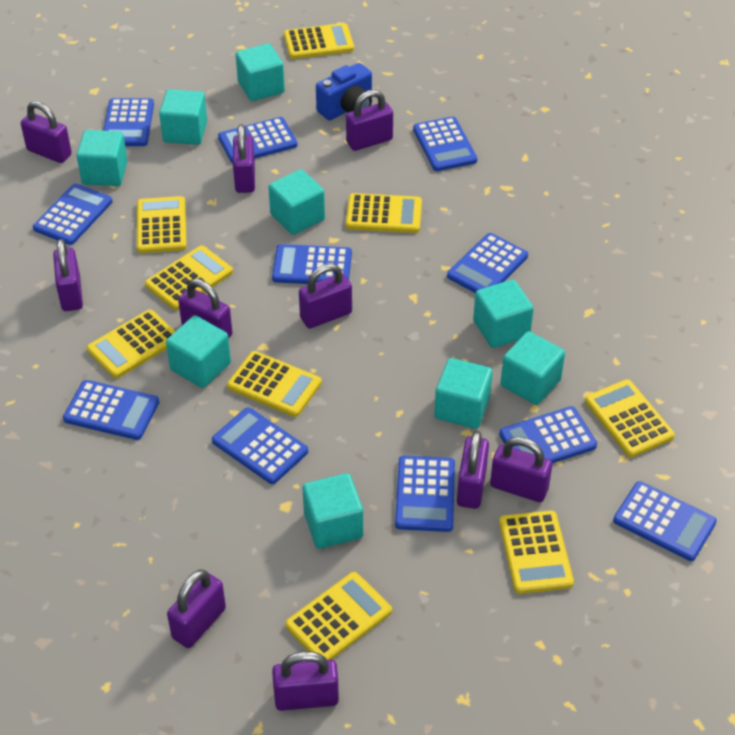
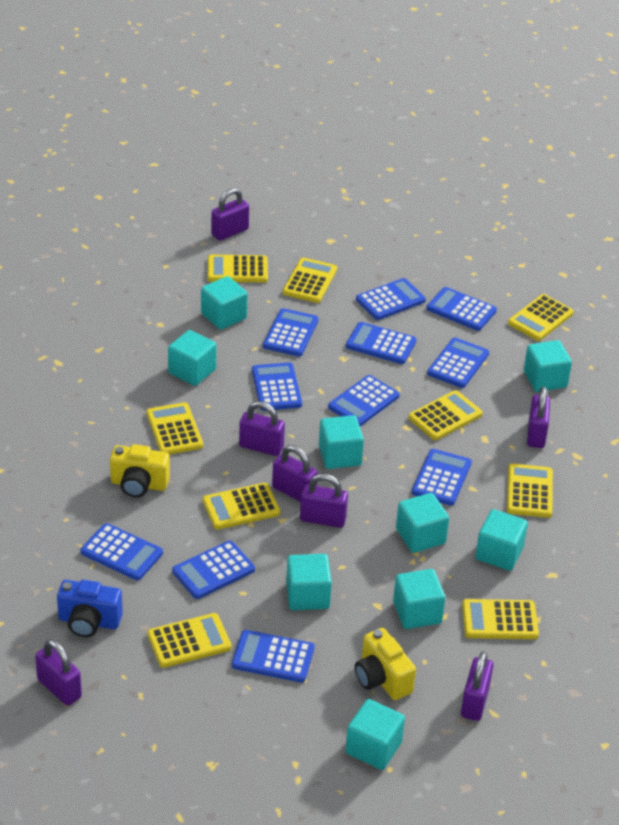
purple padlock: 10 -> 7
yellow camera: 0 -> 2

